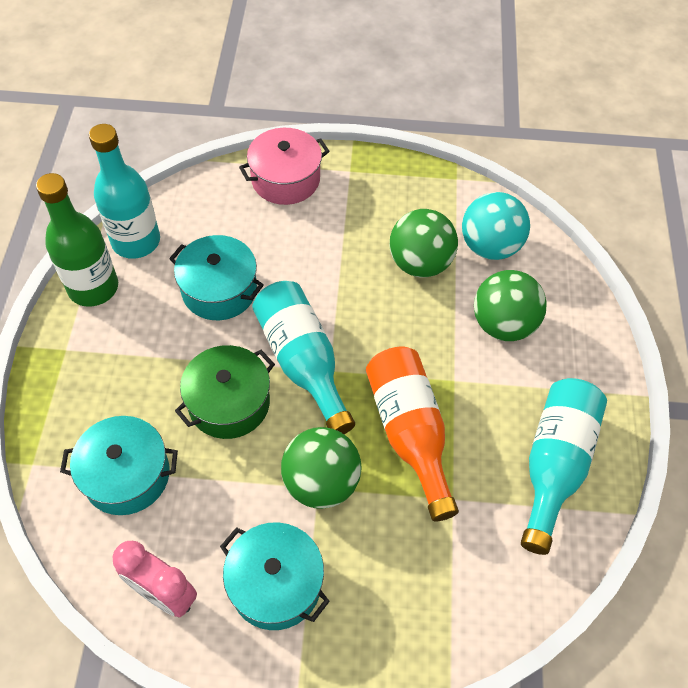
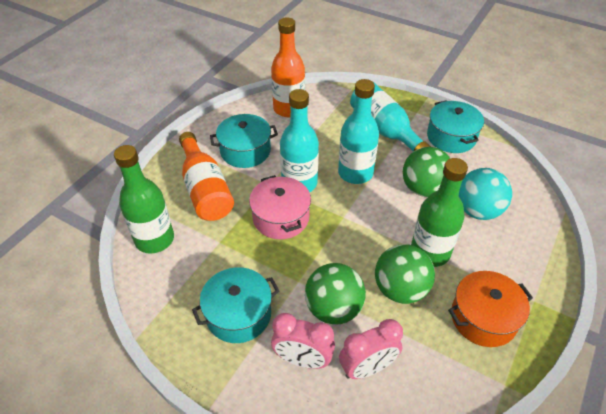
green bottle: 1 -> 2
green pot: 1 -> 0
orange bottle: 1 -> 2
orange pot: 0 -> 1
pink clock: 1 -> 2

